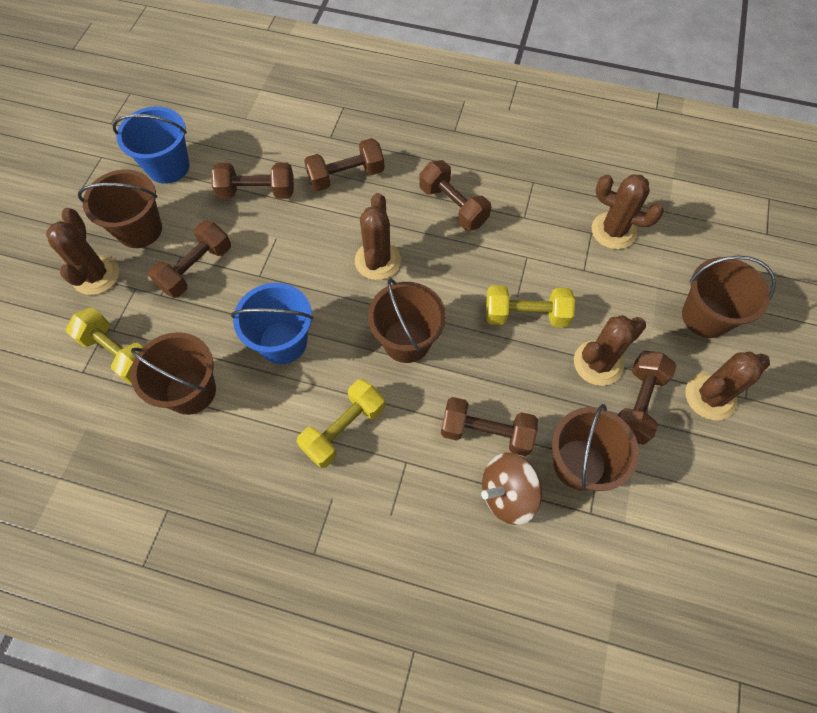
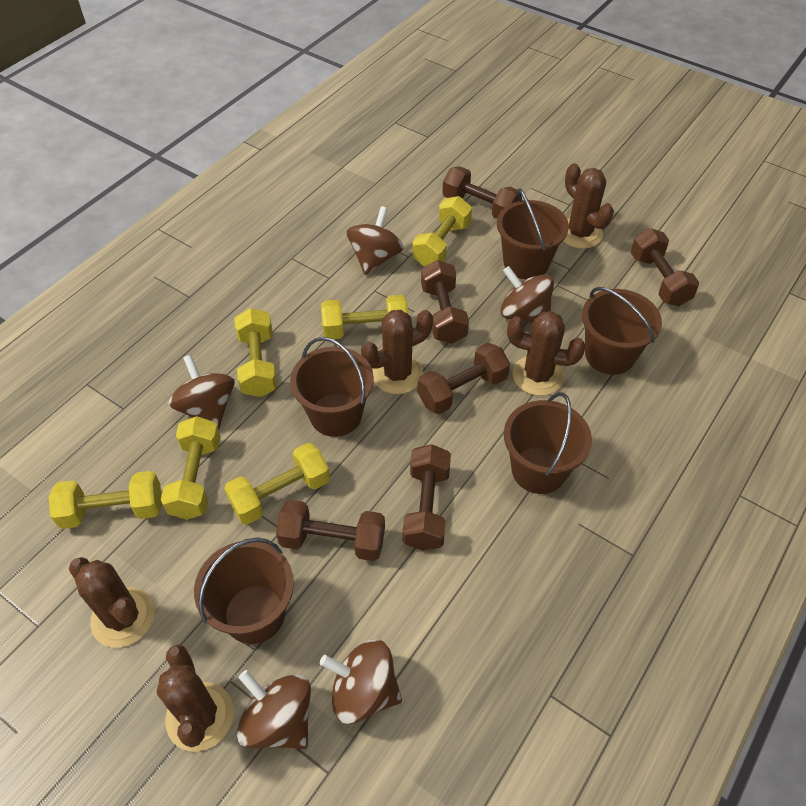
blue bucket: 2 -> 0
brown spinning top: 1 -> 5
yellow dumbbell: 3 -> 6

